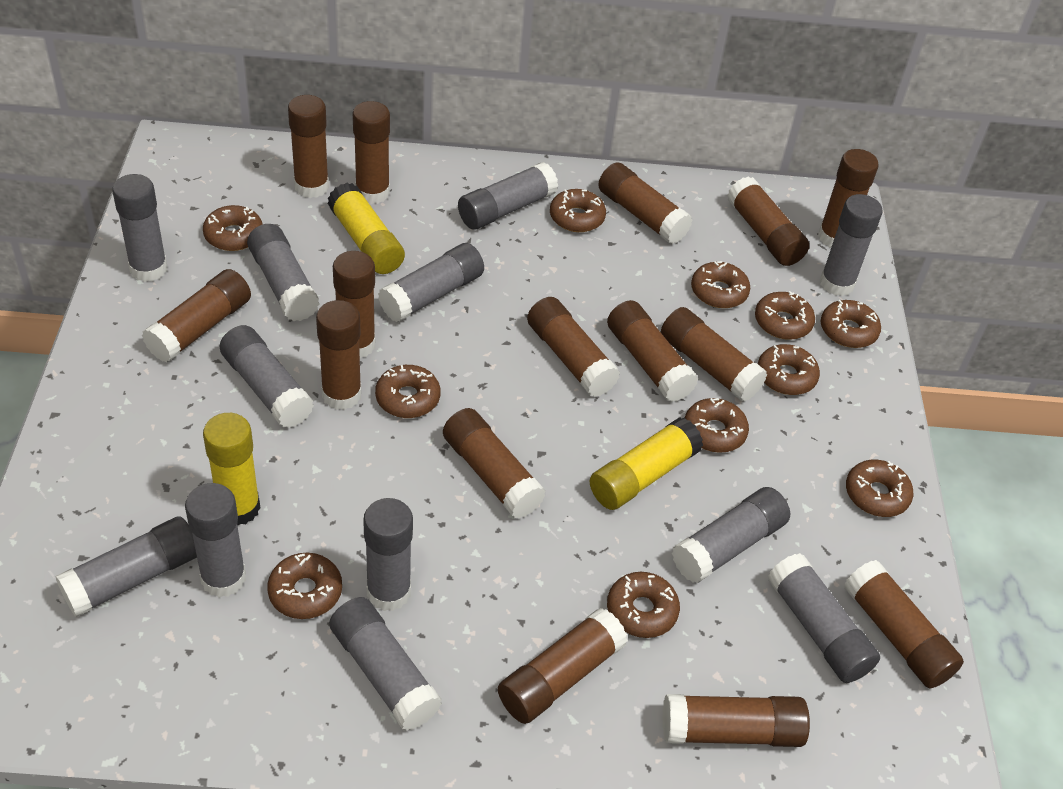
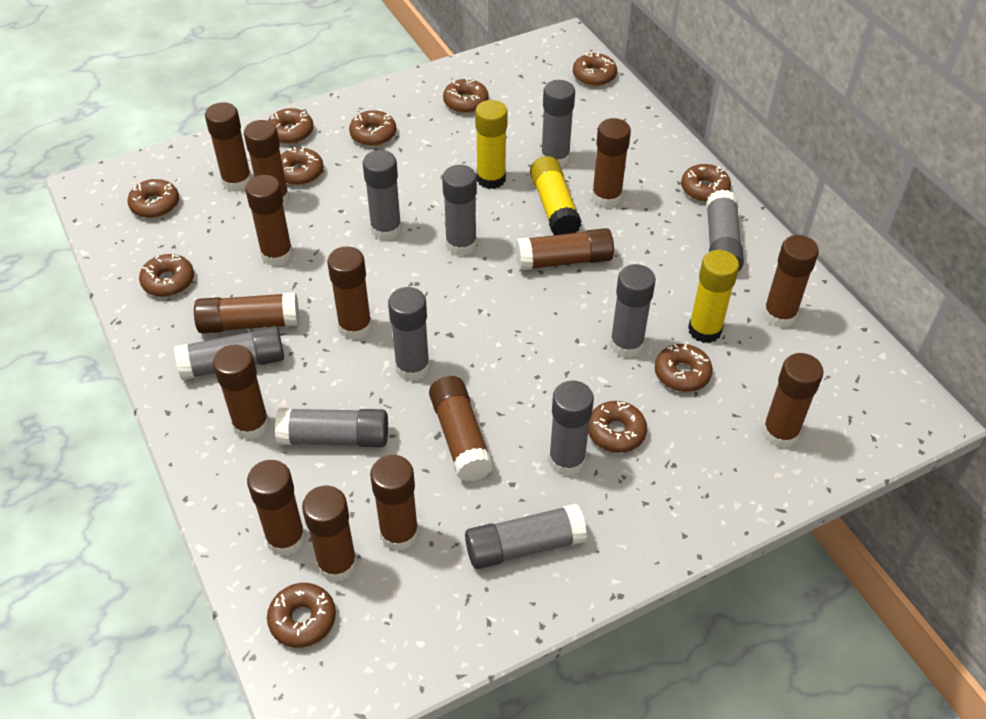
brown glue stick: 15 -> 14
grey glue stick: 12 -> 10

